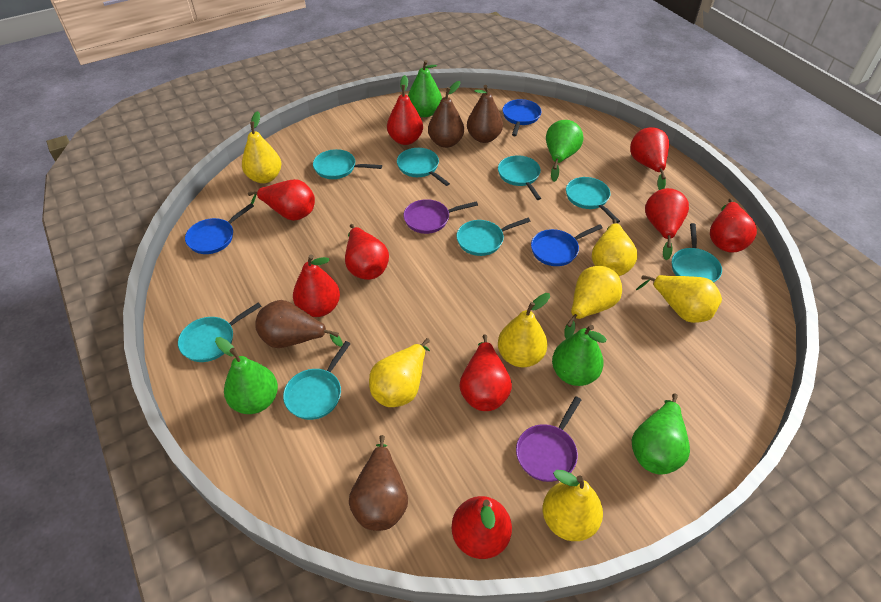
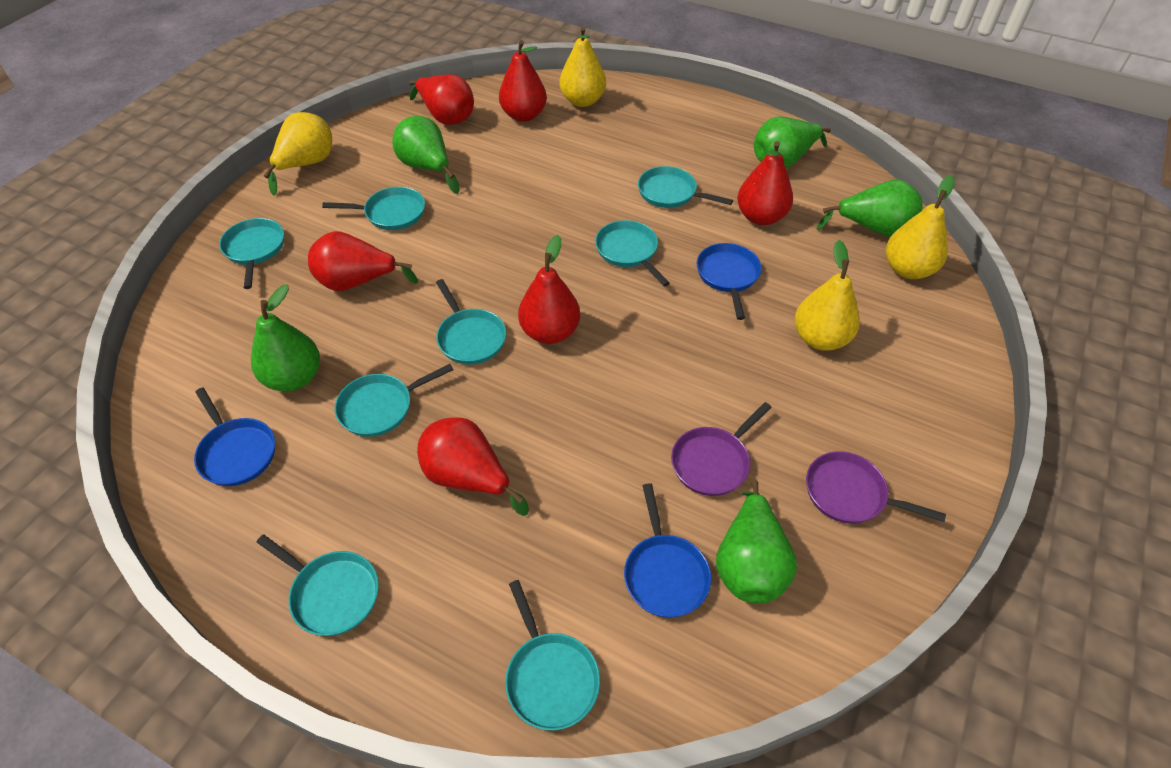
brown pear: 4 -> 0
red pear: 9 -> 6
yellow pear: 7 -> 4

